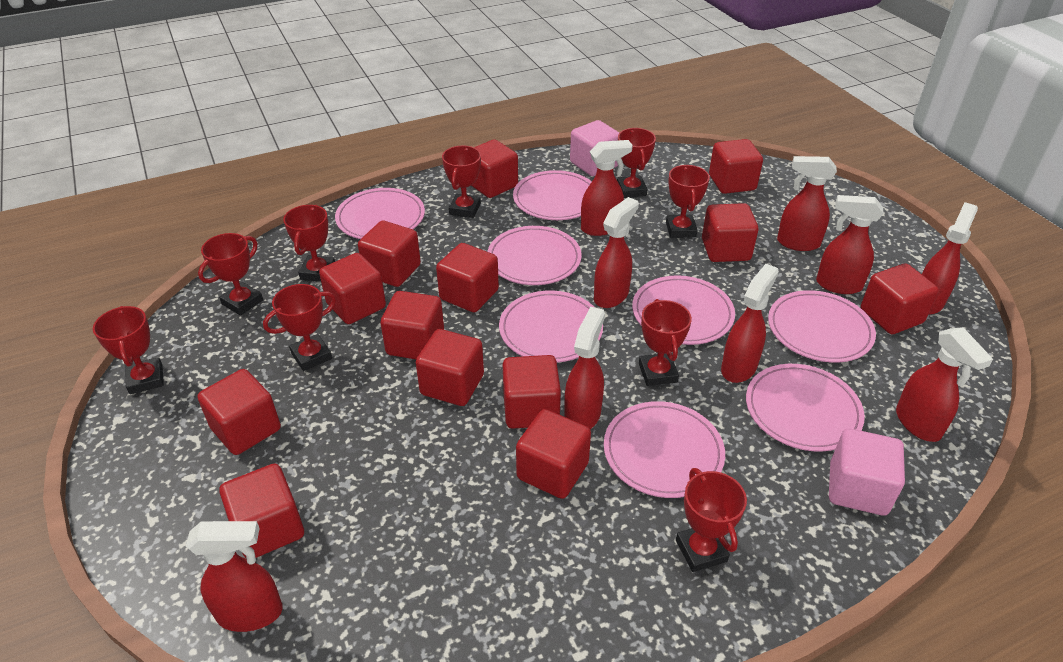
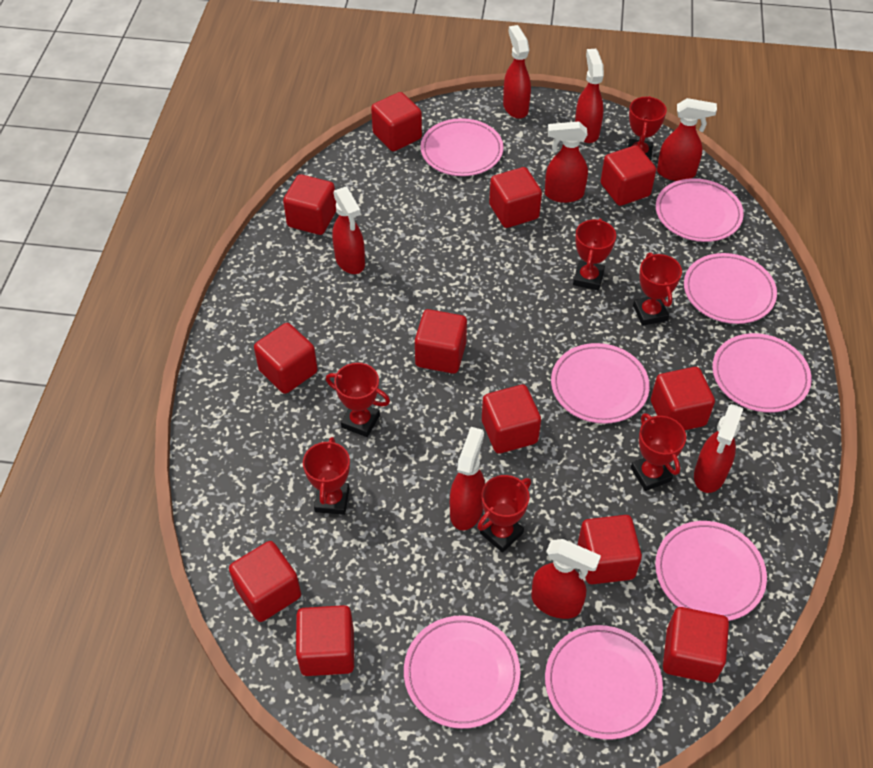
pink cube: 2 -> 0
red cube: 13 -> 12
red spray bottle: 9 -> 8
red trophy: 9 -> 7

